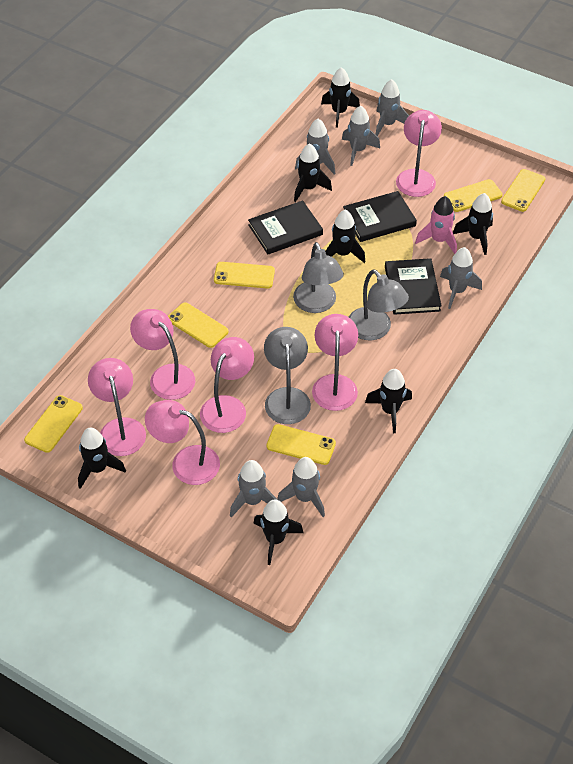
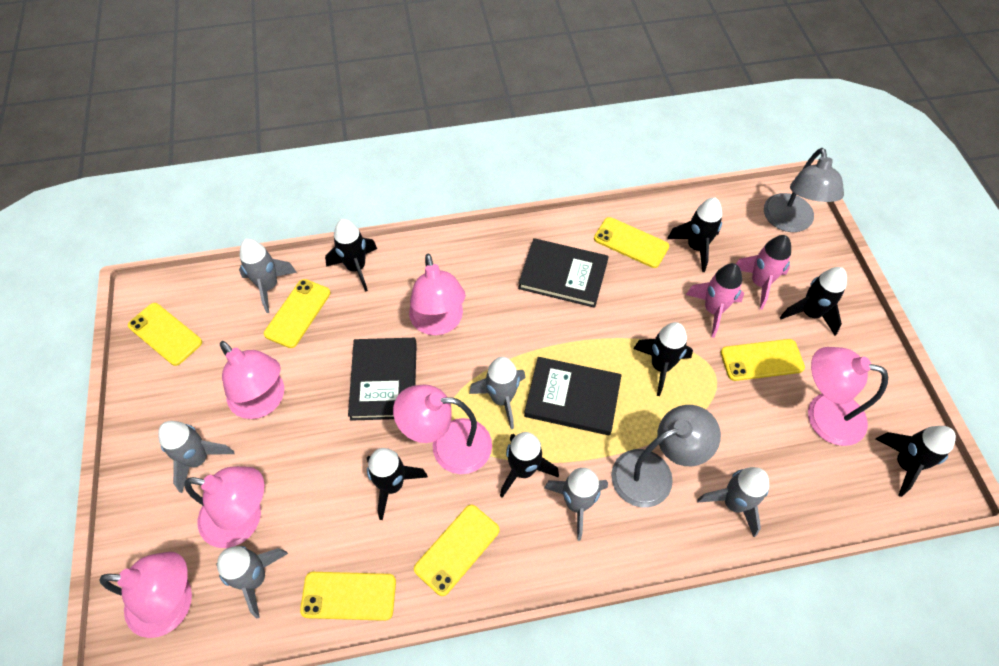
grey lamp: 3 -> 2
pink rocket: 1 -> 2

